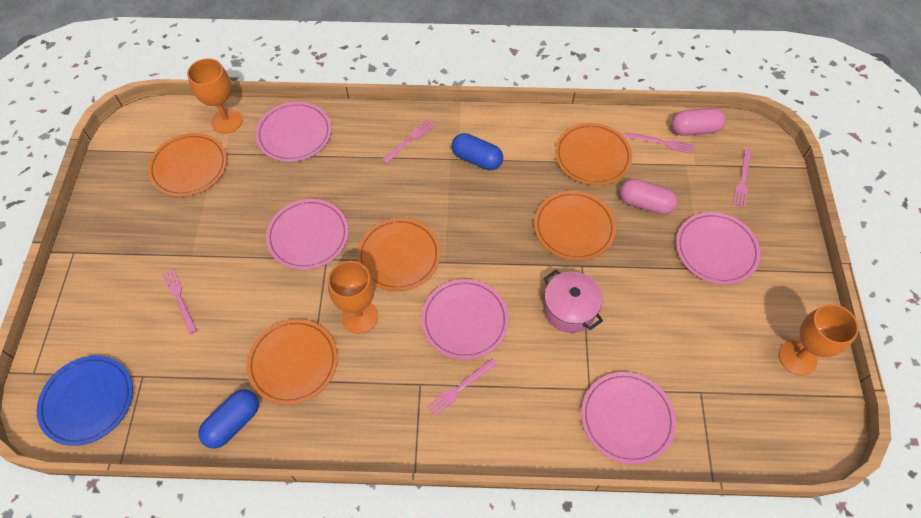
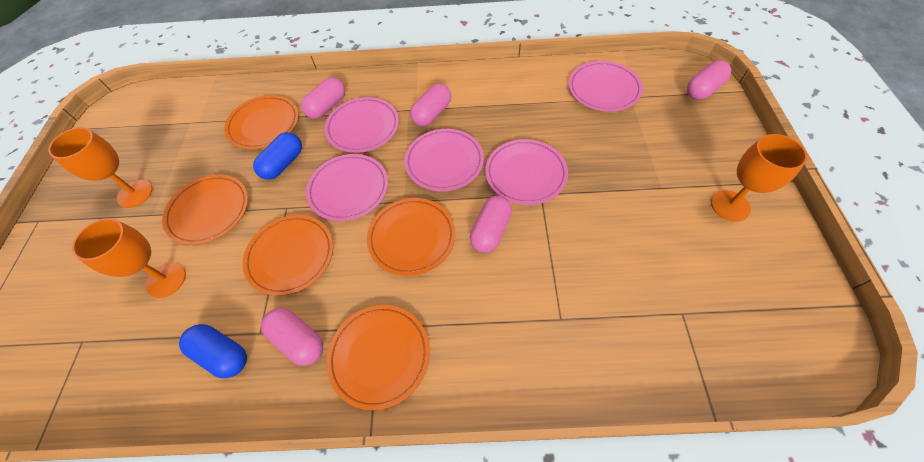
blue plate: 1 -> 0
pink capsule: 2 -> 5
pink fork: 5 -> 0
pink pot: 1 -> 0

